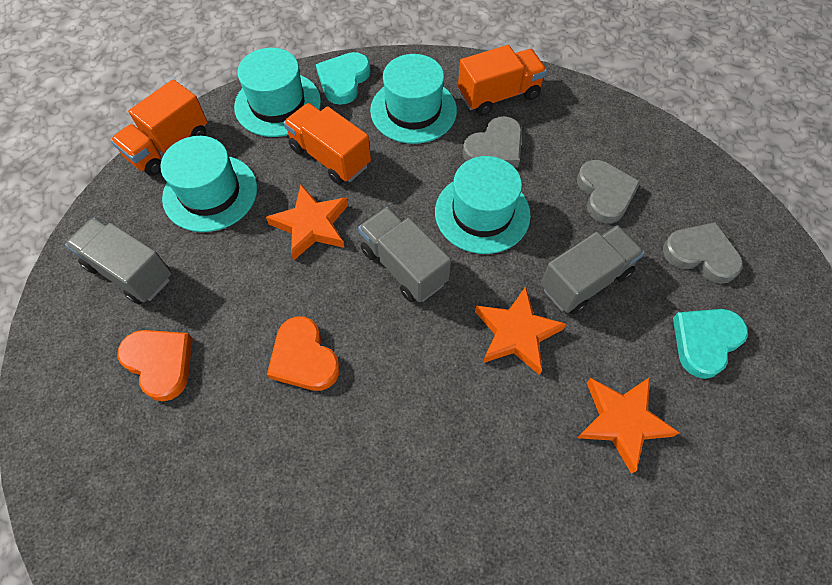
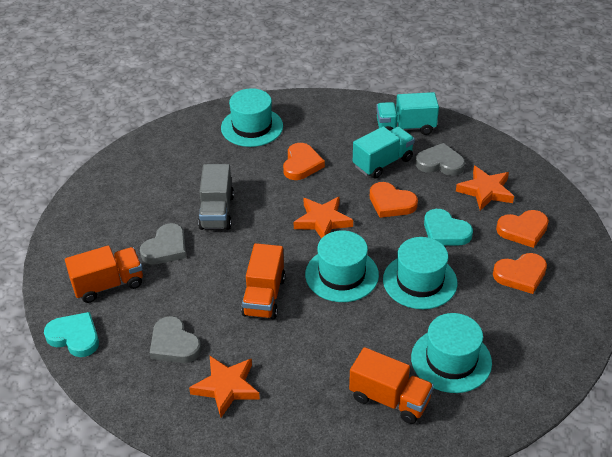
grey truck: 3 -> 1
orange heart: 2 -> 4
turquoise truck: 0 -> 2

